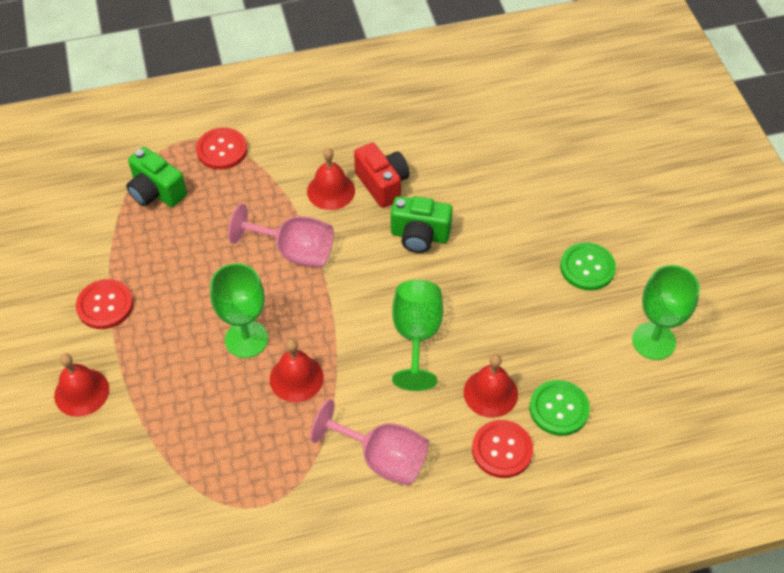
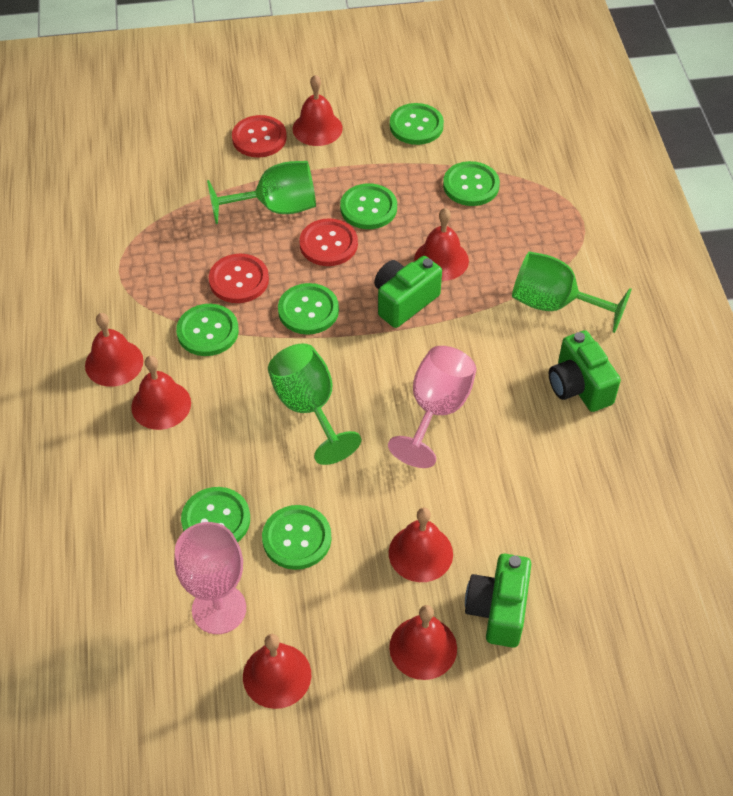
green button: 2 -> 7
green camera: 2 -> 3
red bell: 4 -> 7
red camera: 1 -> 0

